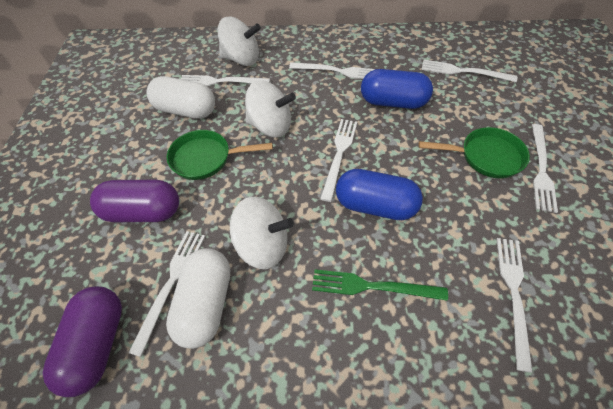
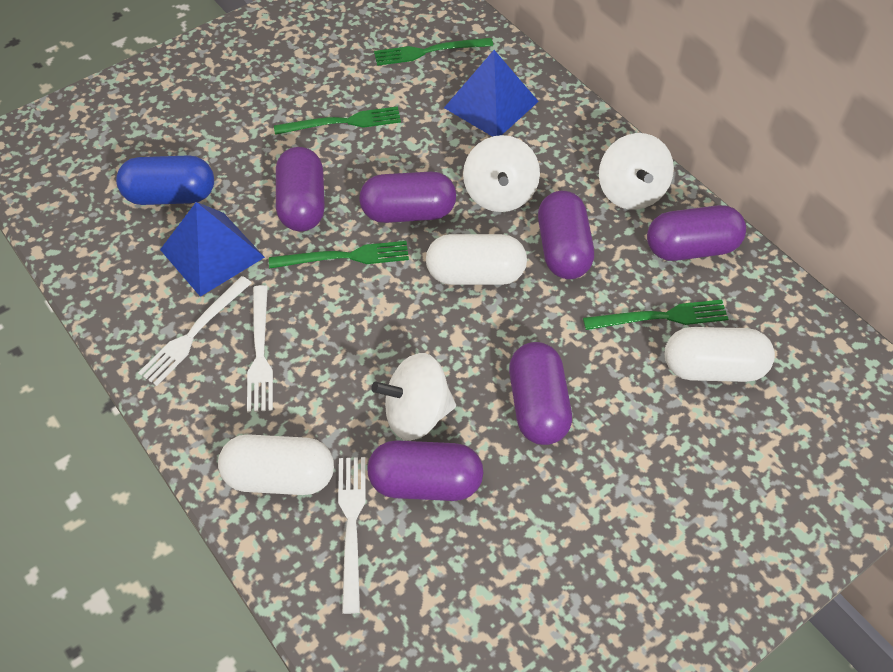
blue capsule: 2 -> 1
blue pyramid: 0 -> 2
green fork: 1 -> 4
green pan: 2 -> 0
purple capsule: 2 -> 6
white capsule: 2 -> 3
white fork: 7 -> 3

